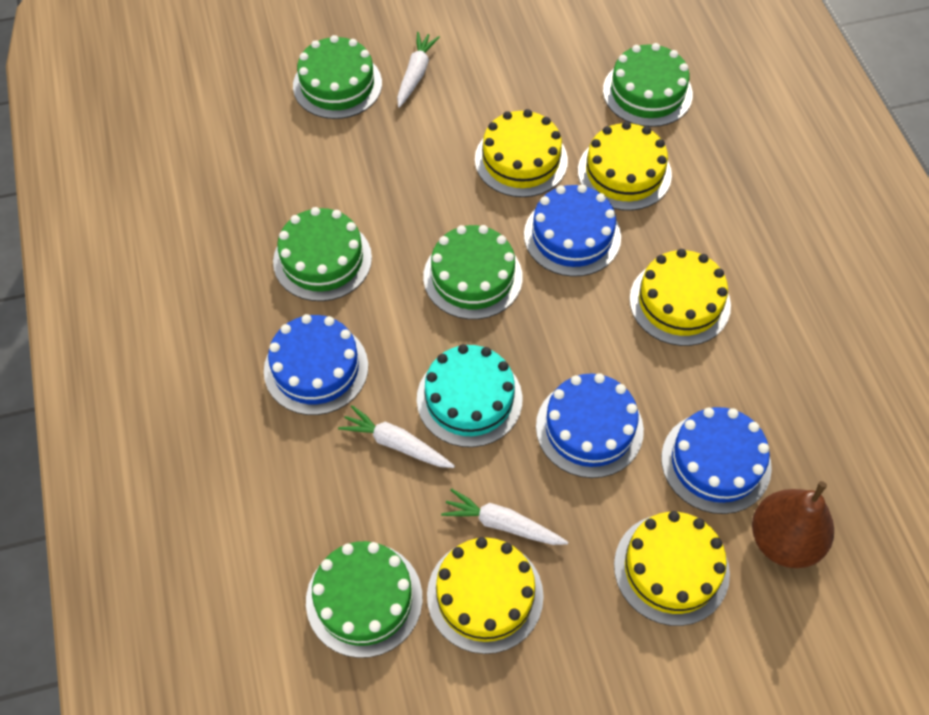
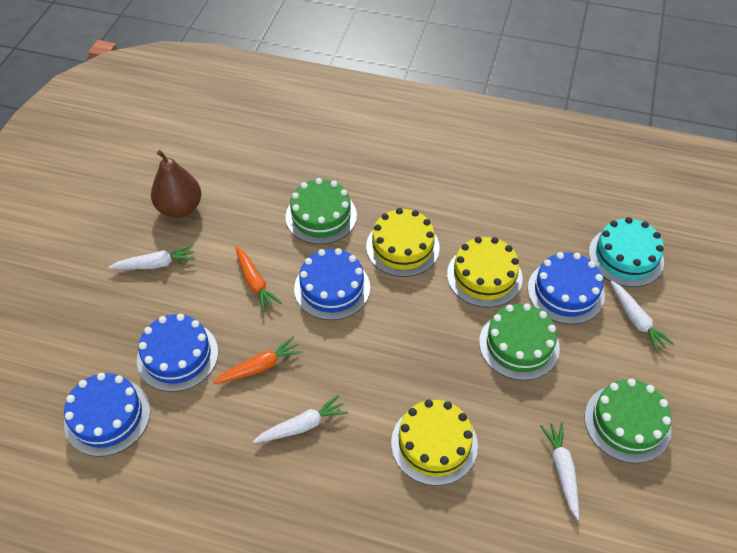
green cake: 5 -> 3
orange carrot: 0 -> 2
white carrot: 3 -> 4
yellow cake: 5 -> 3

